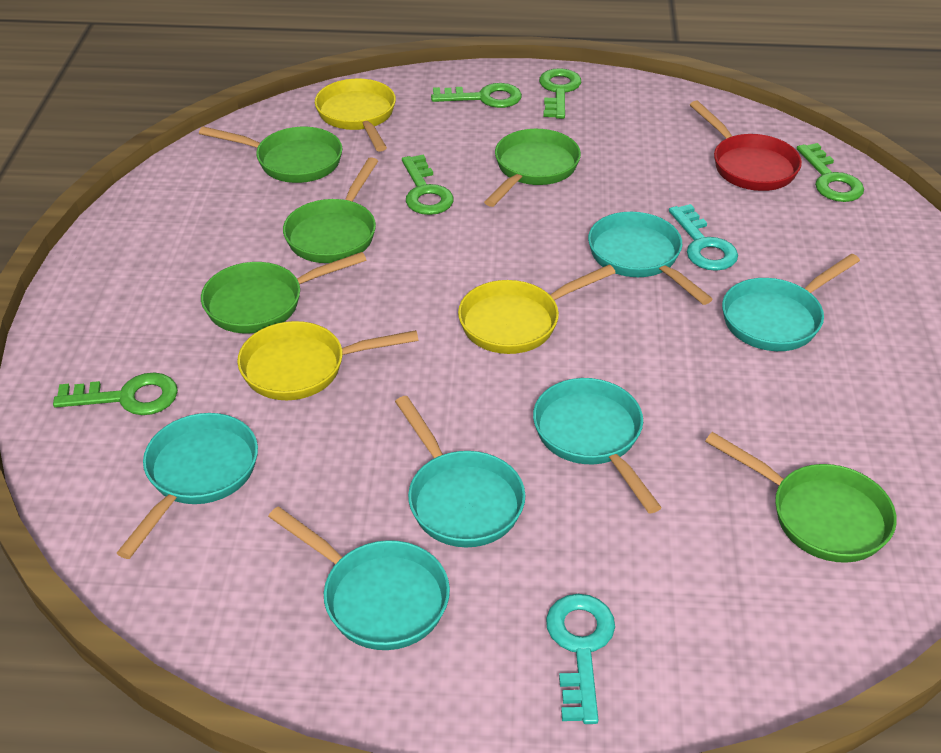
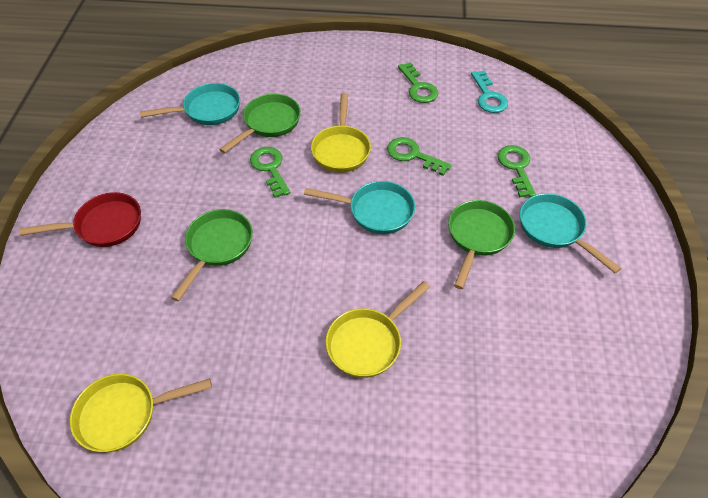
green key: 5 -> 4
green pan: 5 -> 3
turquoise key: 2 -> 1
turquoise pan: 6 -> 3

